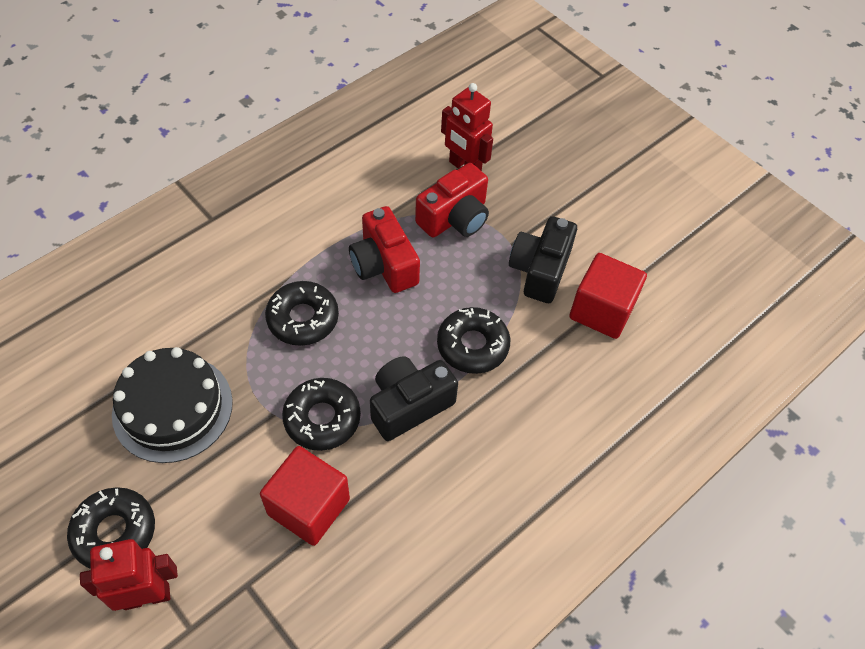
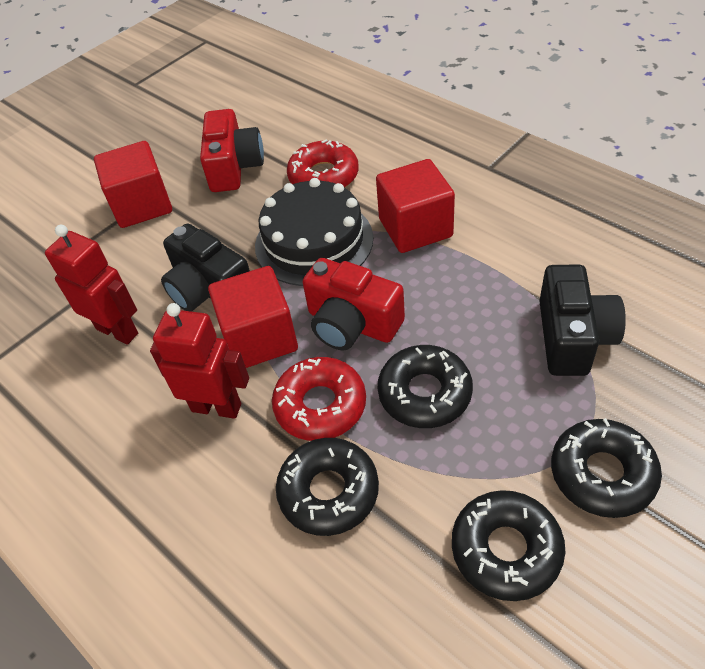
red cube: 2 -> 3
red donut: 0 -> 2

